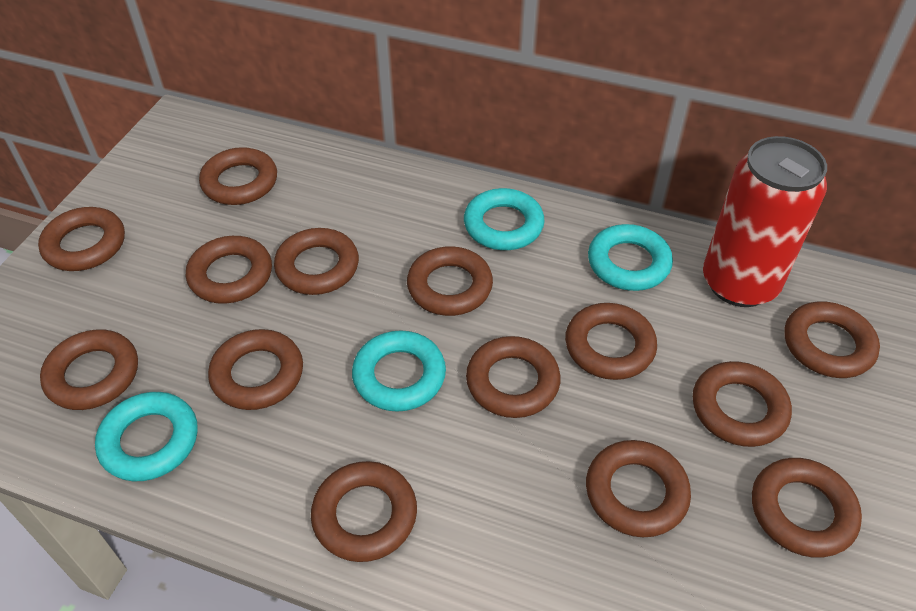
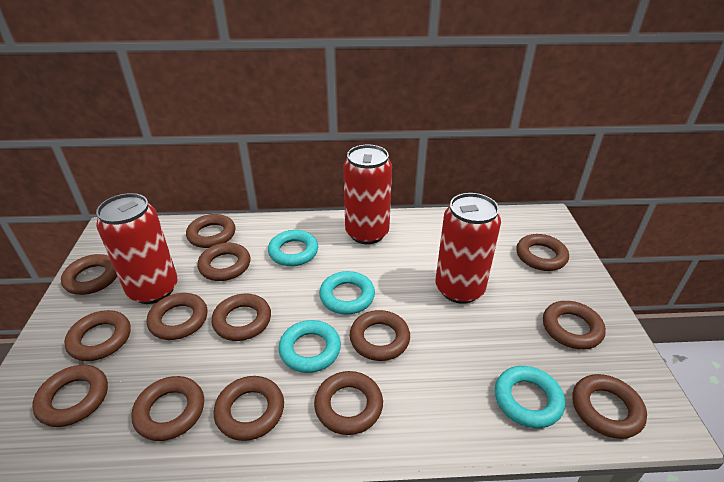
red can: 1 -> 3

